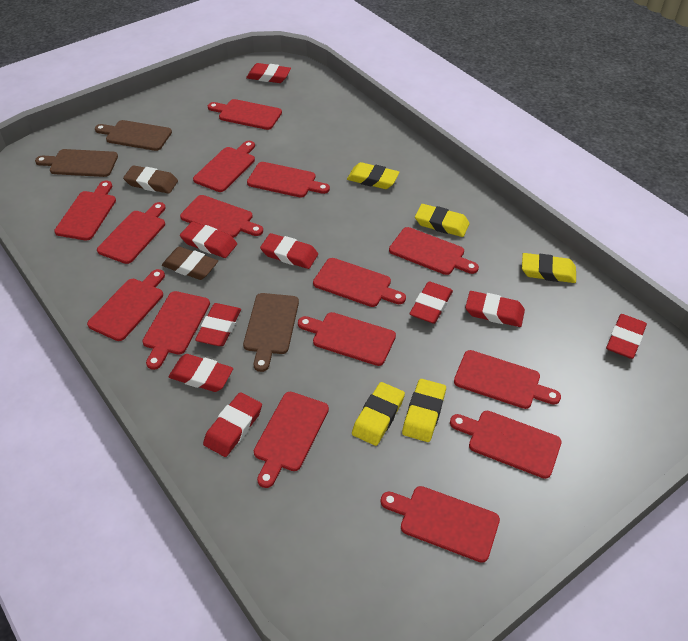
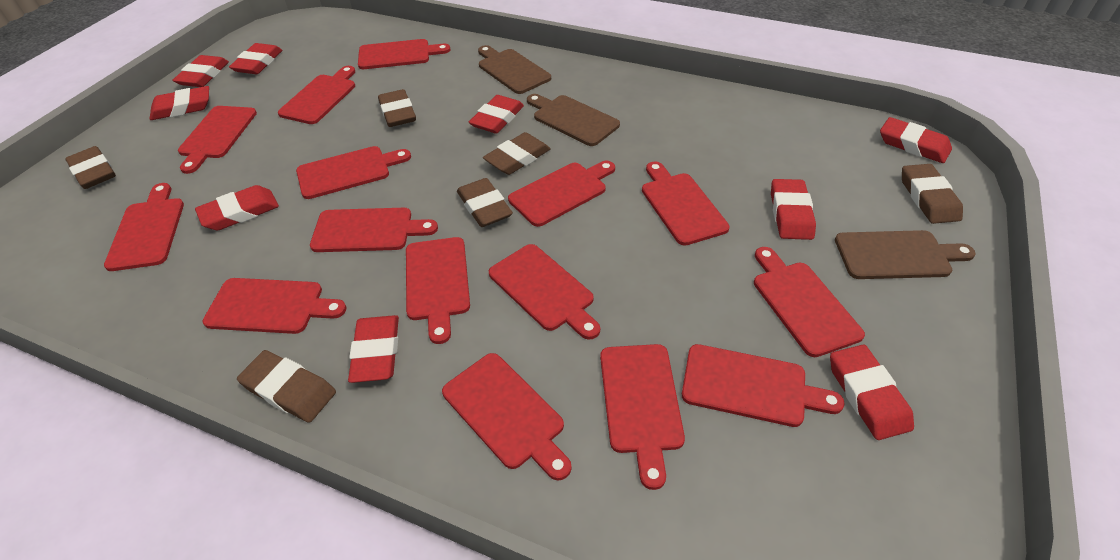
brown eraser: 2 -> 6
yellow eraser: 5 -> 0

